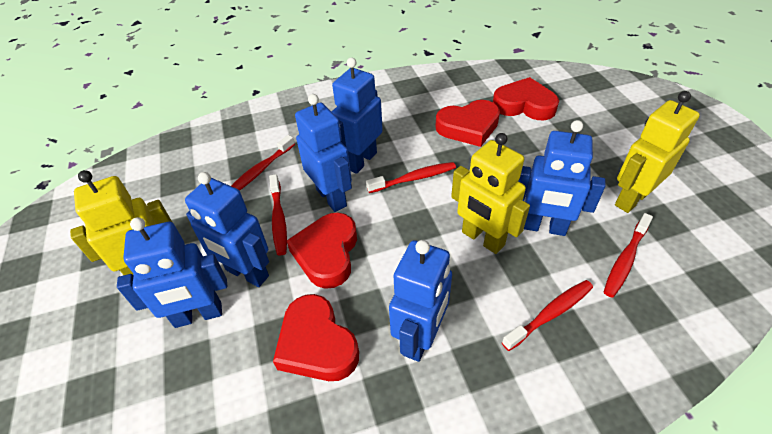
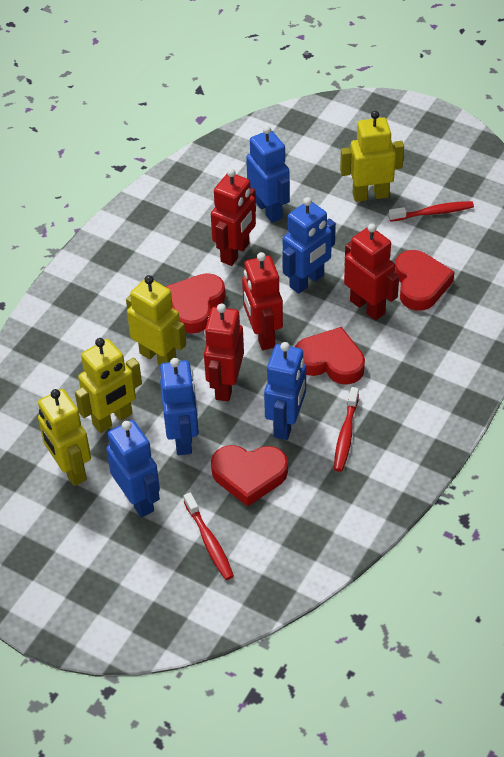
blue robot: 6 -> 5
red robot: 0 -> 4
red toothbrush: 5 -> 3
yellow robot: 3 -> 4

